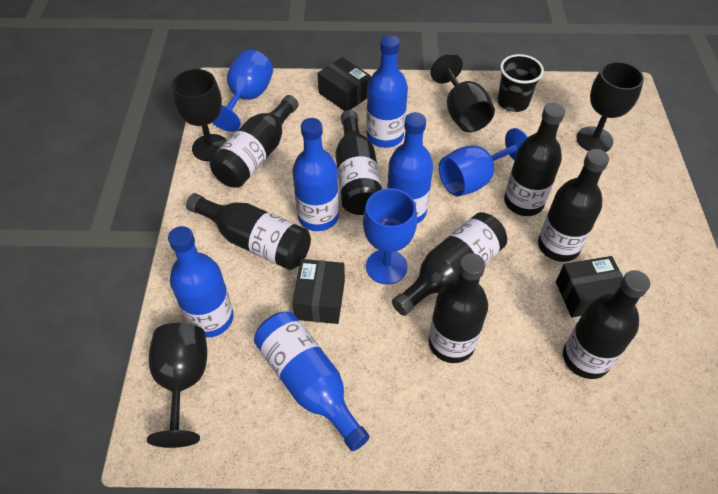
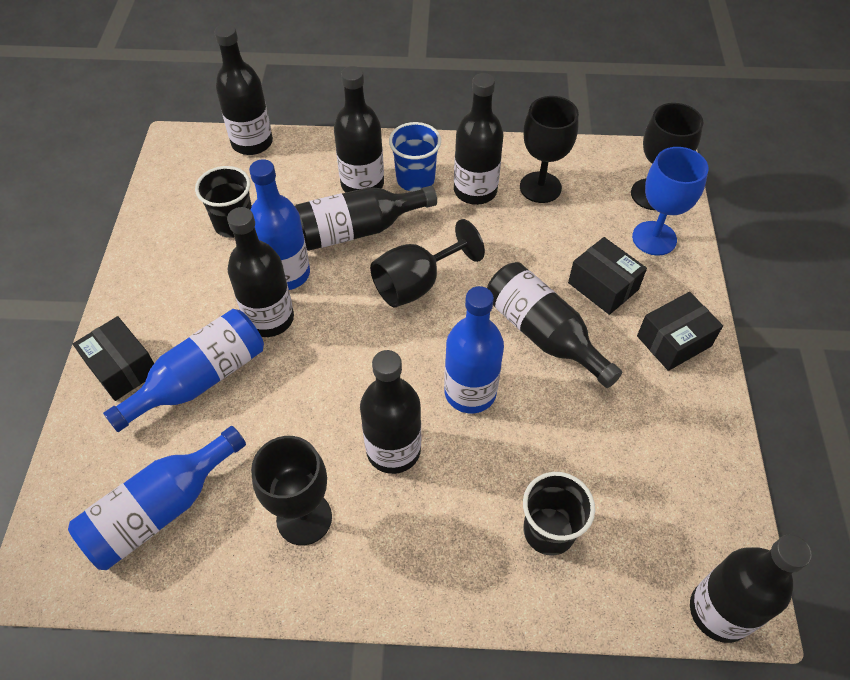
black cup: 1 -> 2
blue bottle: 5 -> 4
blue cup: 0 -> 1
blue goblet: 3 -> 1

